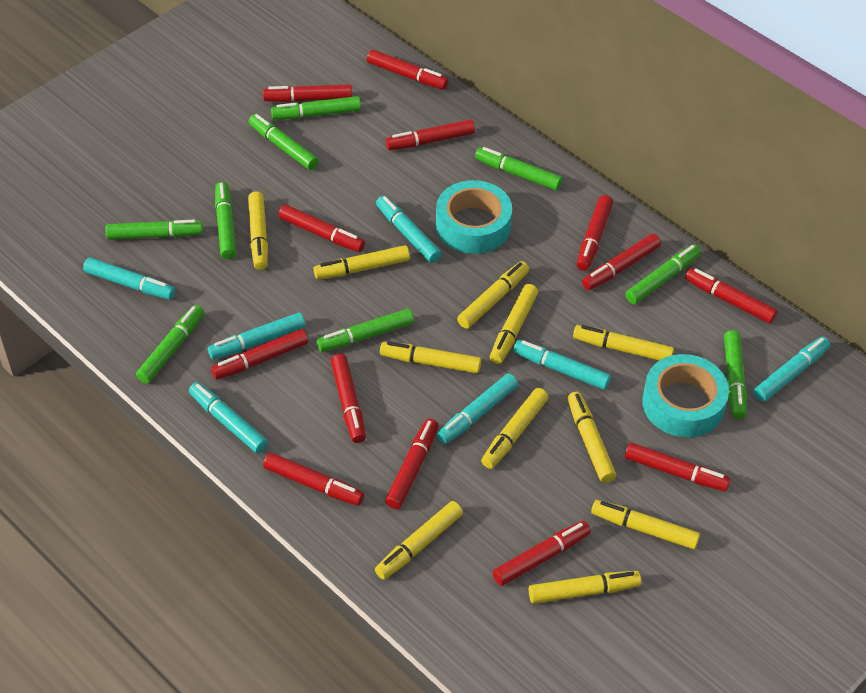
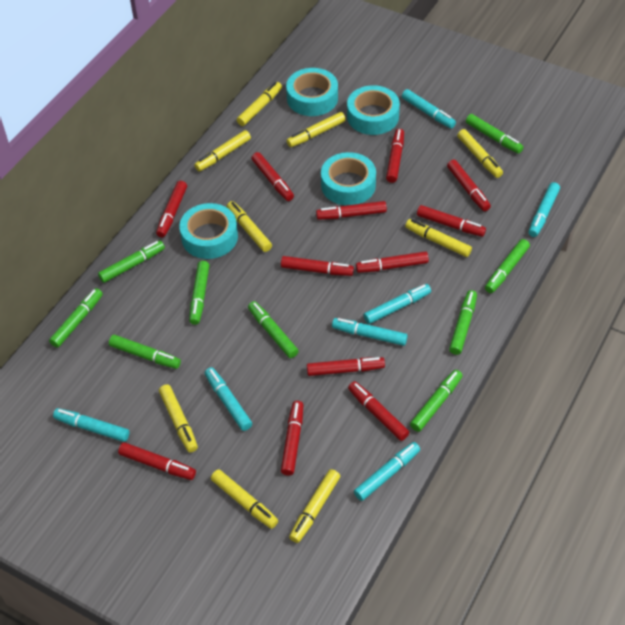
red marker: 13 -> 12
turquoise tape: 2 -> 4
yellow marker: 11 -> 9

